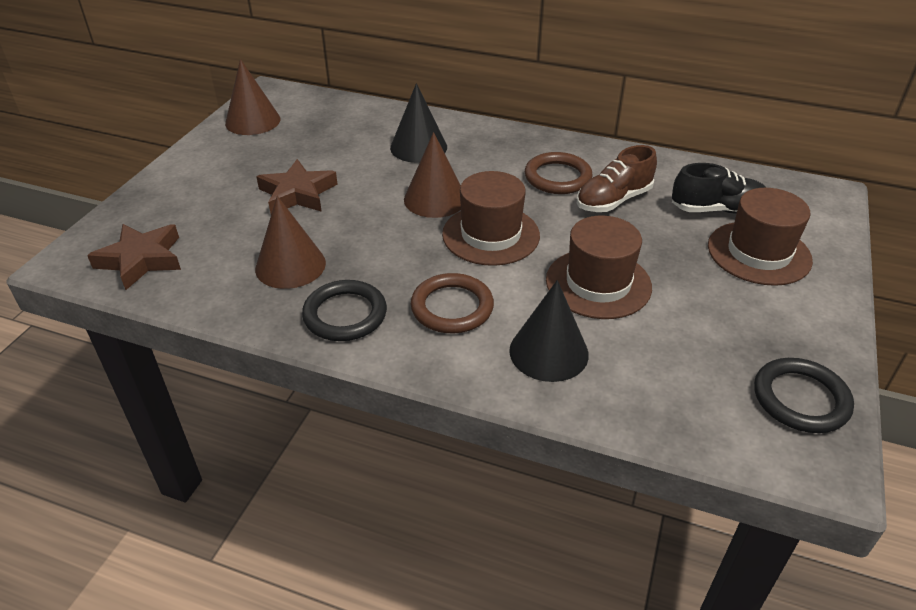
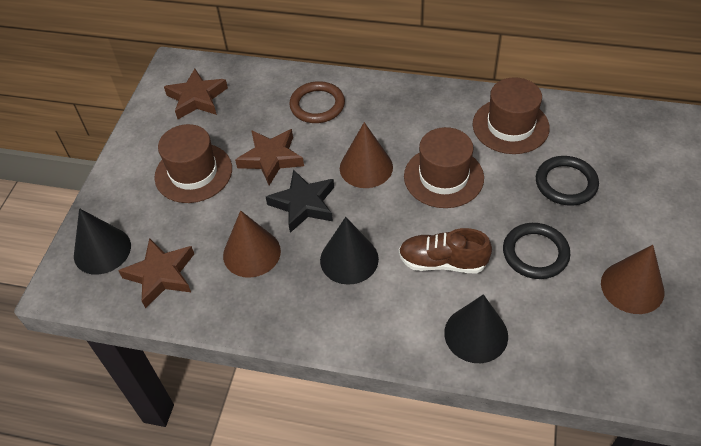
black cone: 2 -> 3
black shoe: 1 -> 0
black star: 0 -> 1
brown ring: 2 -> 1
brown star: 2 -> 3

